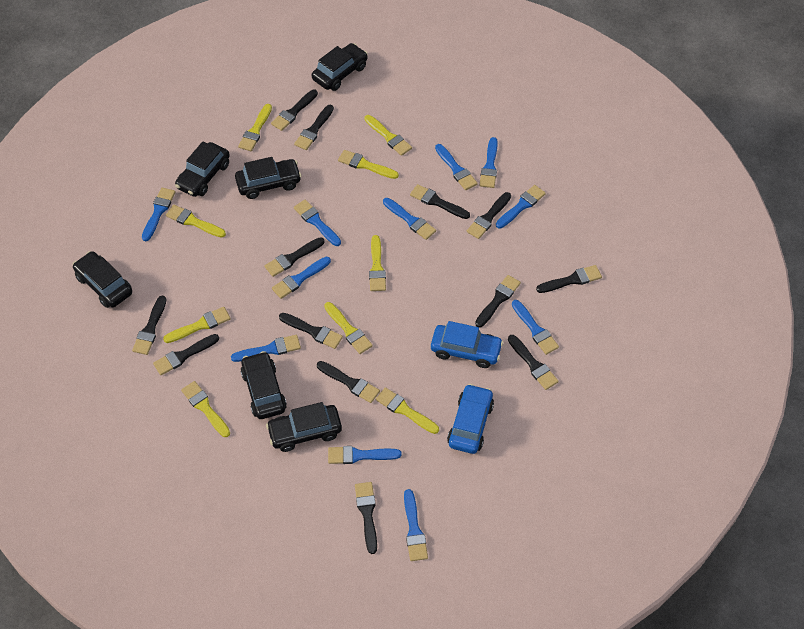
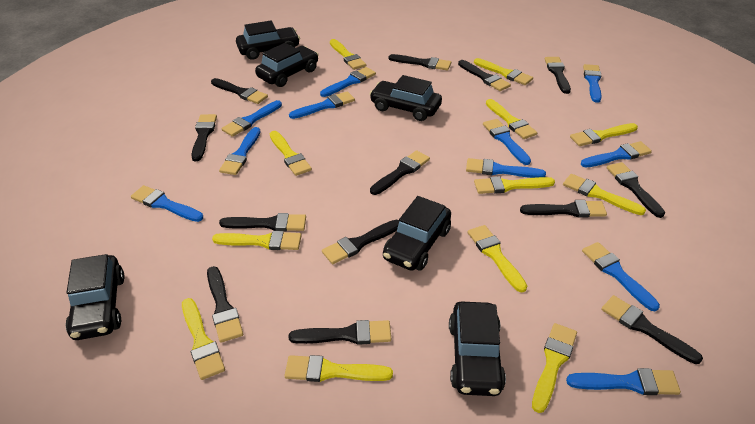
blue car: 2 -> 0
yellow brush: 9 -> 12

